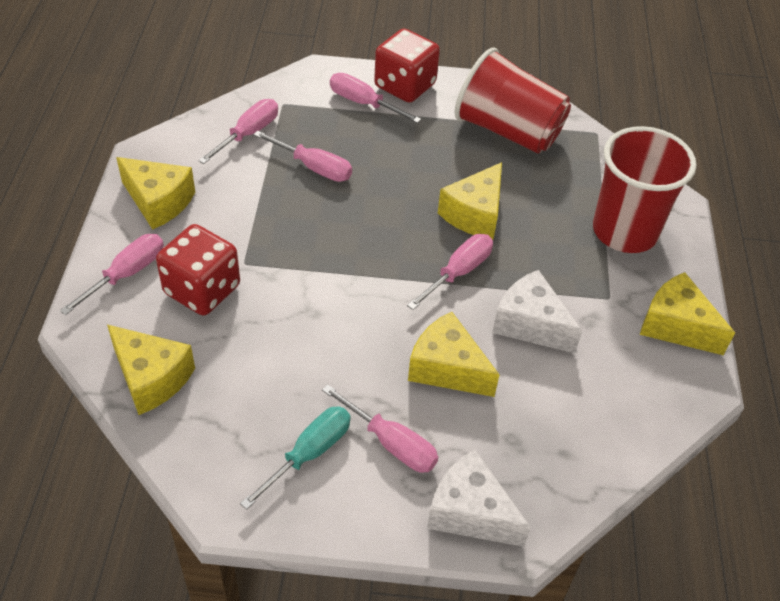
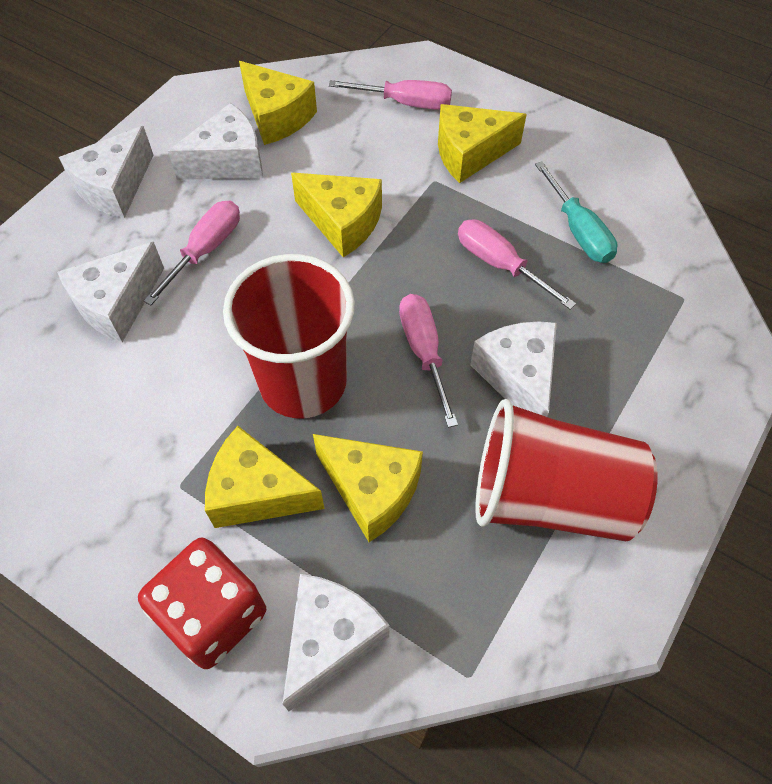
pink screwdriver: 6 -> 4
red dice: 2 -> 1
white cheese: 2 -> 5

